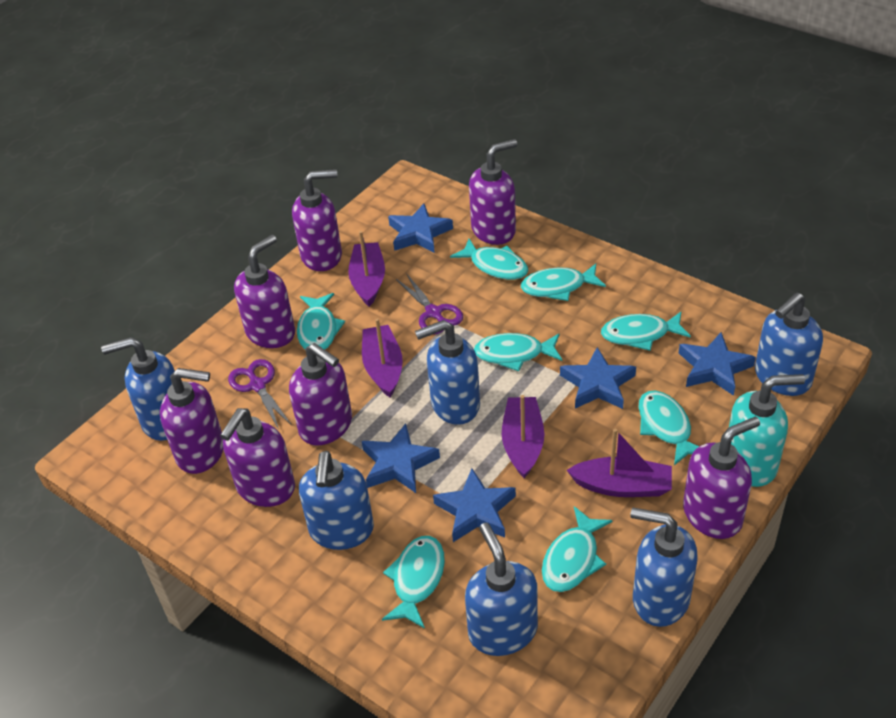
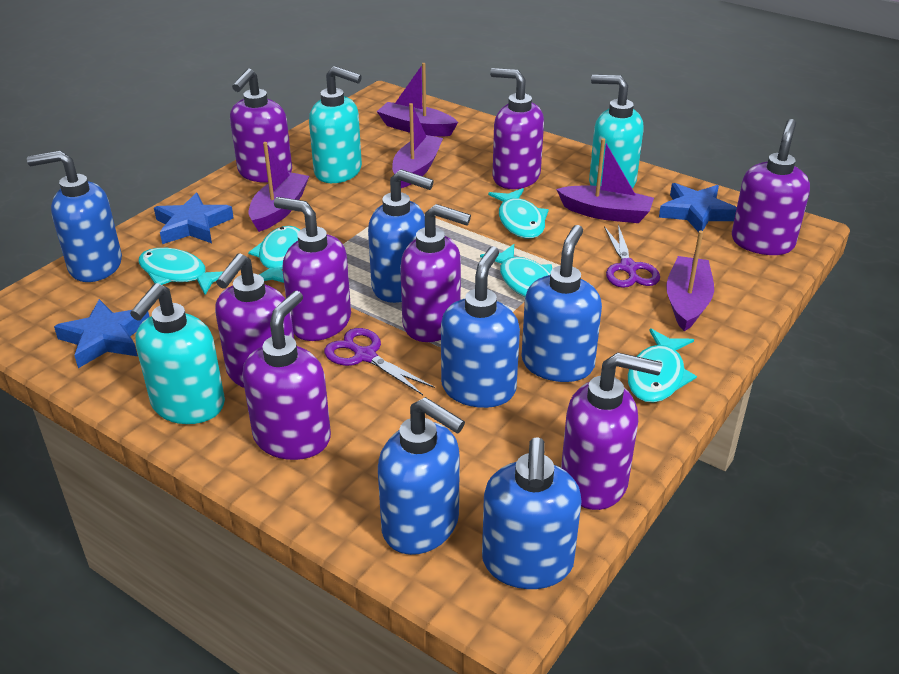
blue star: 5 -> 3
purple boat: 4 -> 5
purple soap dispenser: 7 -> 8
turquoise fish: 8 -> 5
turquoise soap dispenser: 1 -> 3

